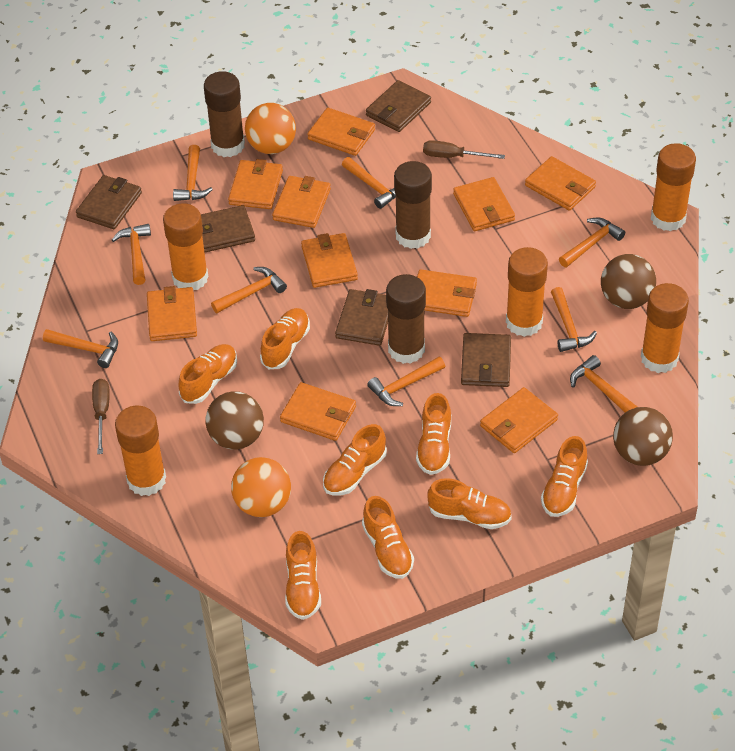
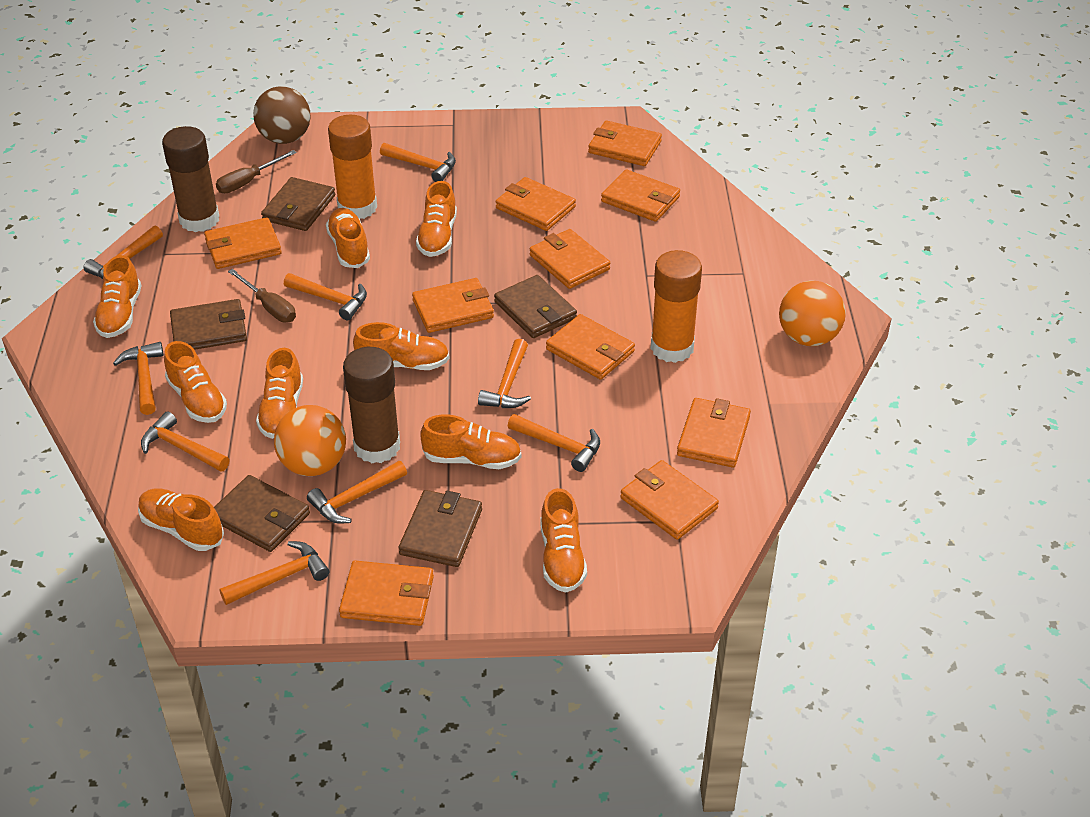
brown ball: 3 -> 1
brown glue stick: 3 -> 2
orange glue stick: 5 -> 2
orange shoe: 8 -> 9

